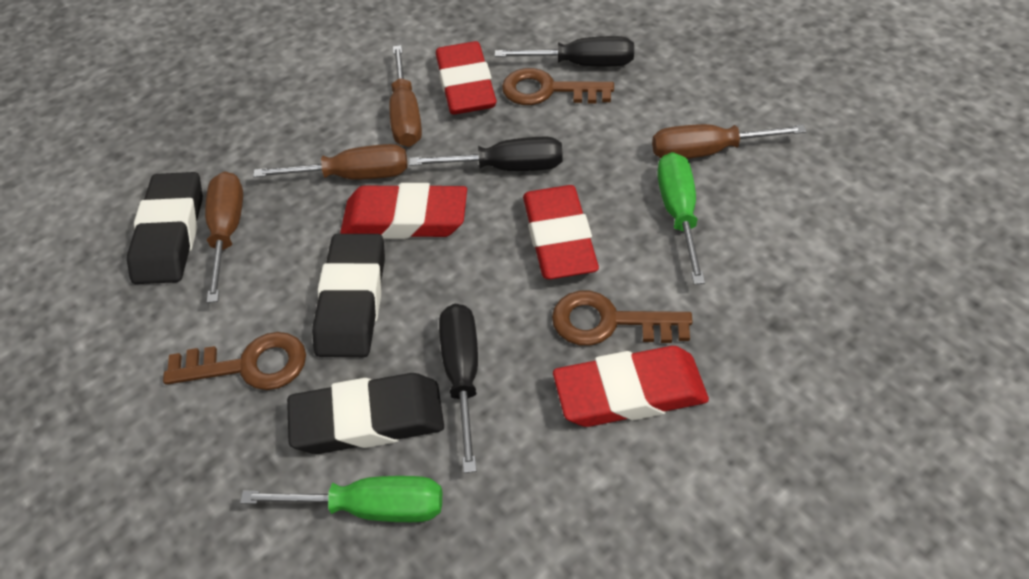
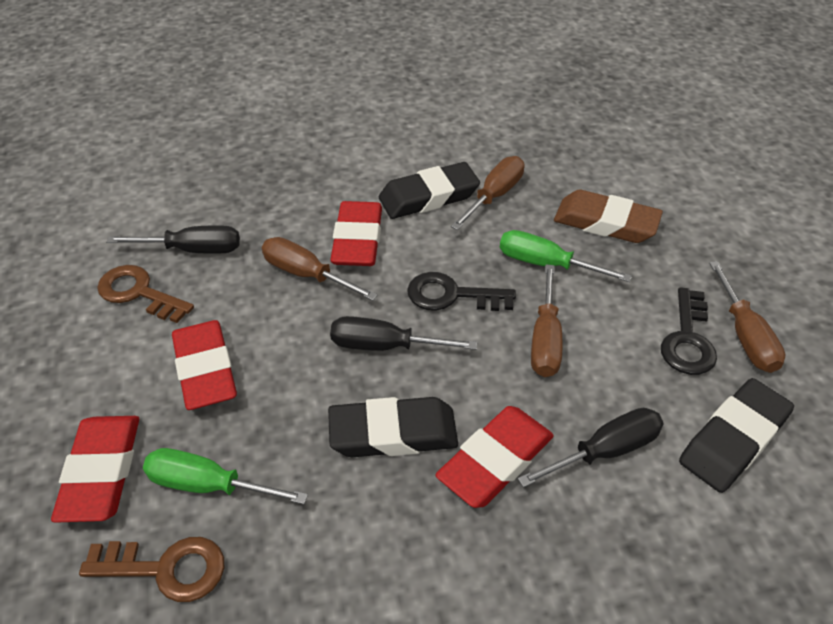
black key: 0 -> 2
brown eraser: 0 -> 1
brown key: 3 -> 2

